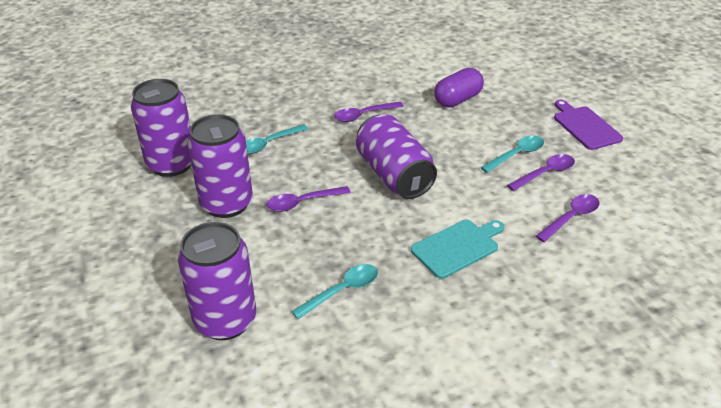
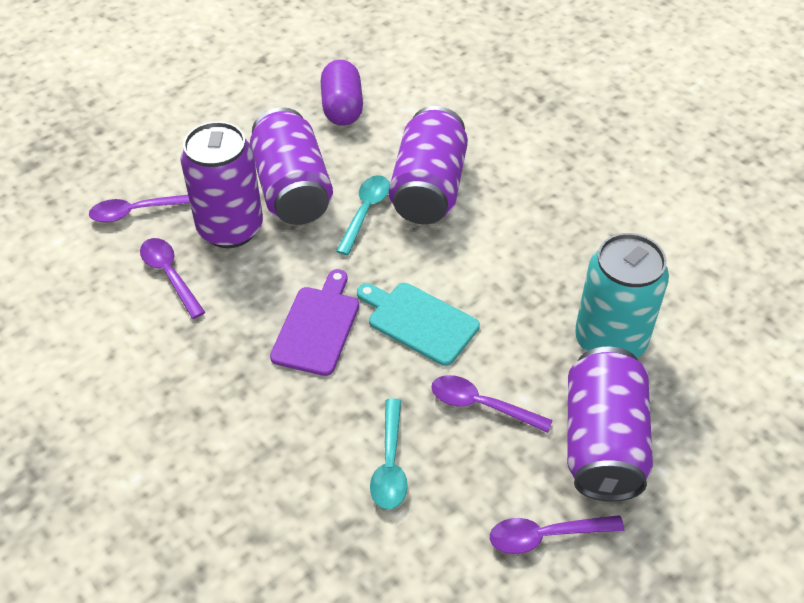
turquoise can: 0 -> 1
turquoise spoon: 3 -> 2

